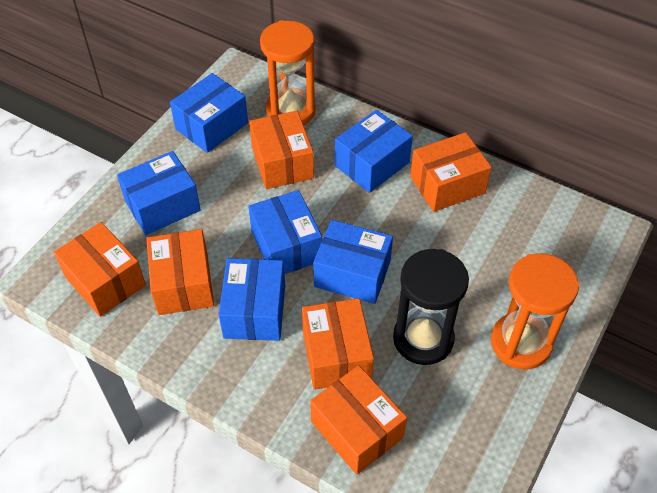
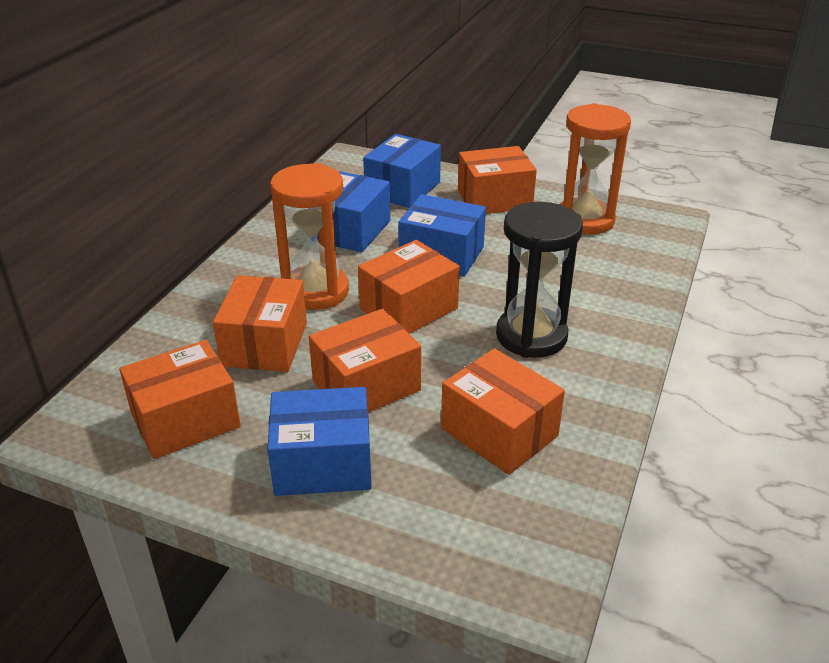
blue box: 6 -> 4

